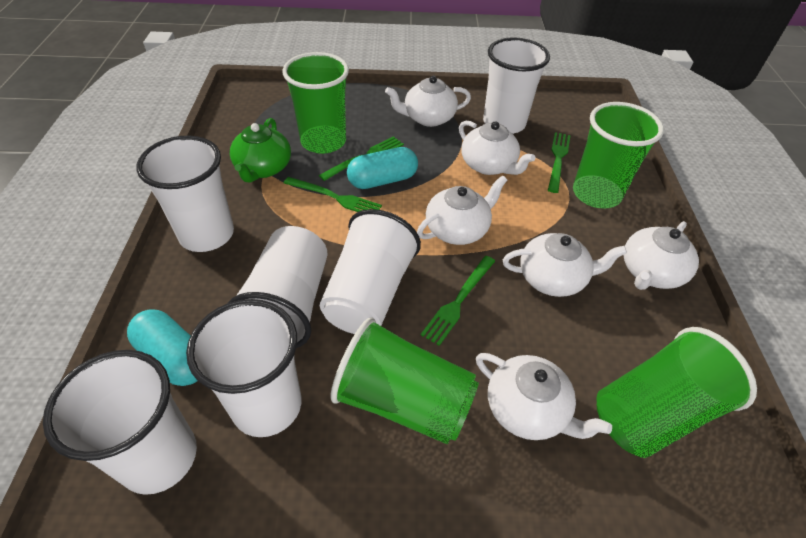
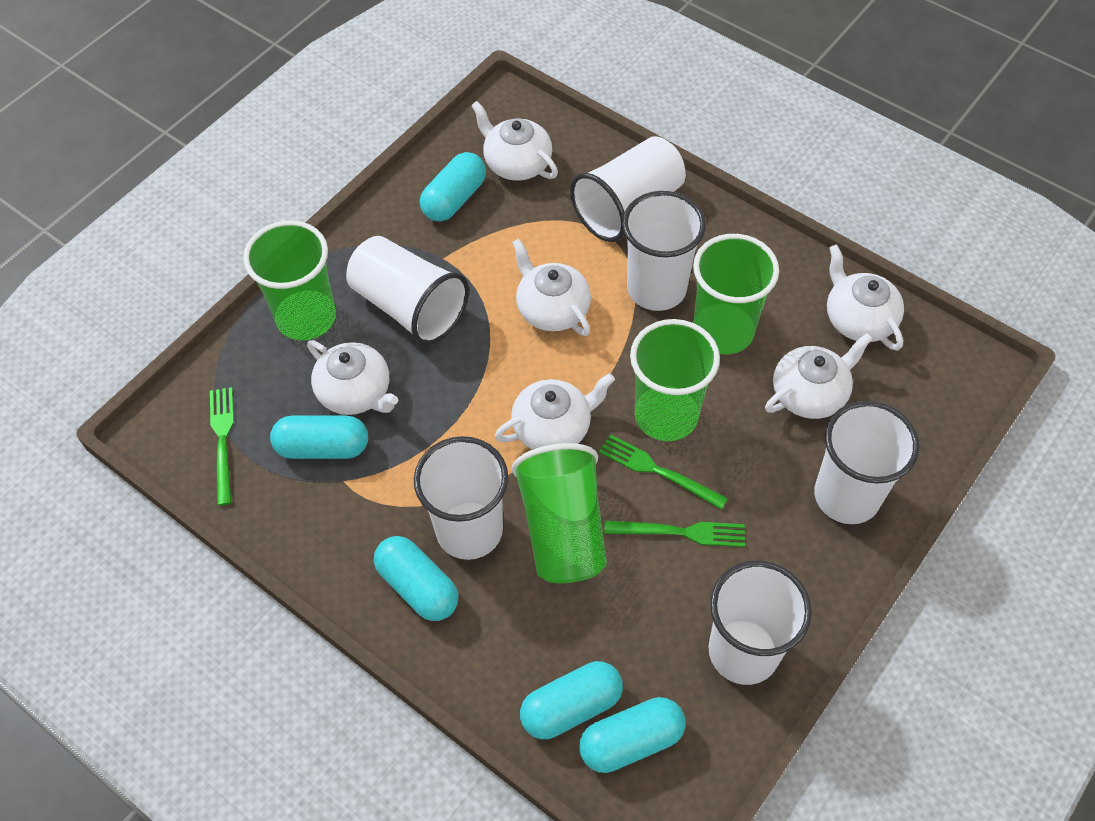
green fork: 4 -> 3
green teapot: 1 -> 0
turquoise capsule: 2 -> 5

